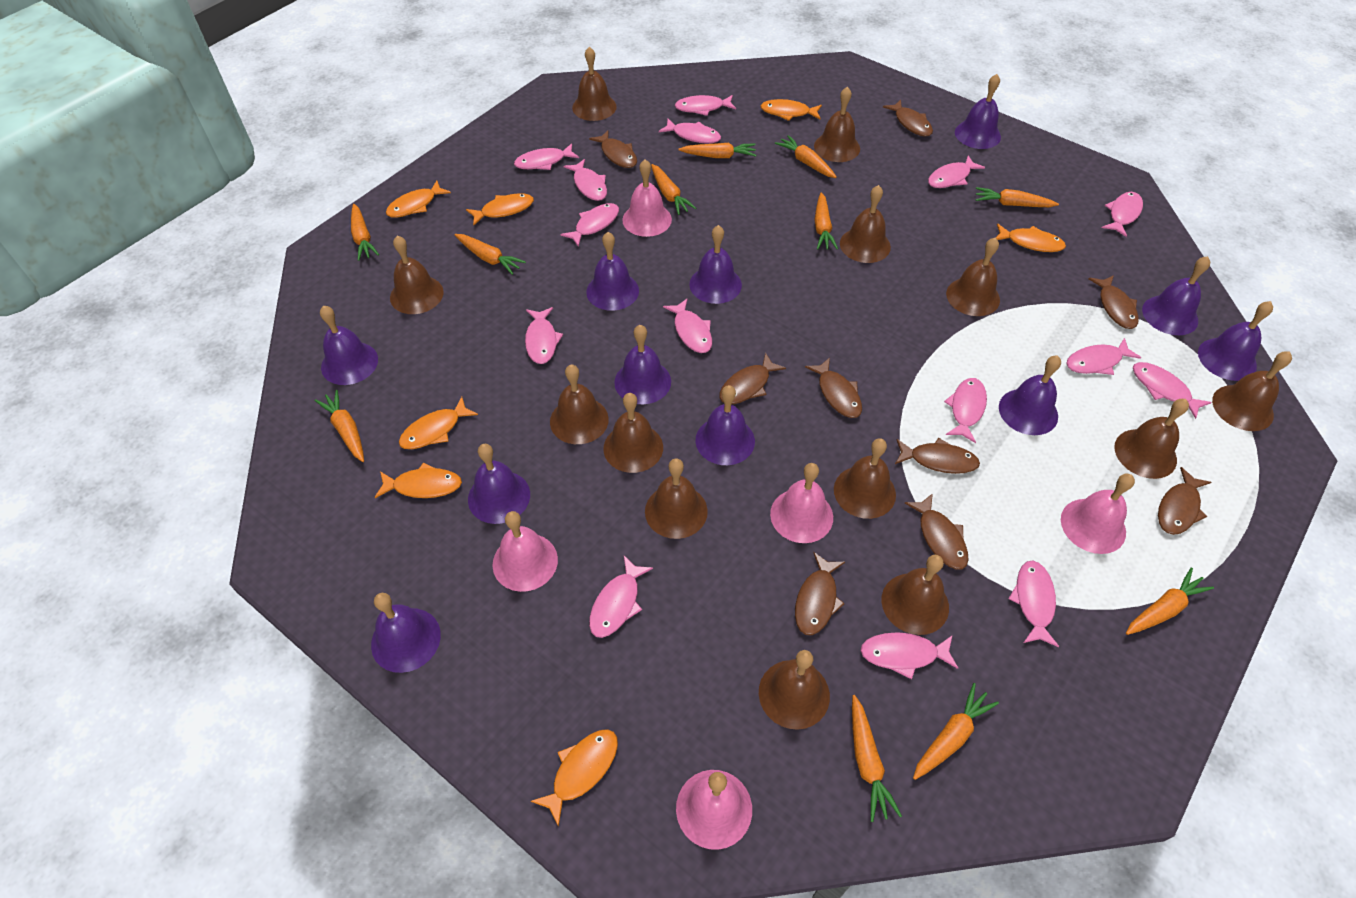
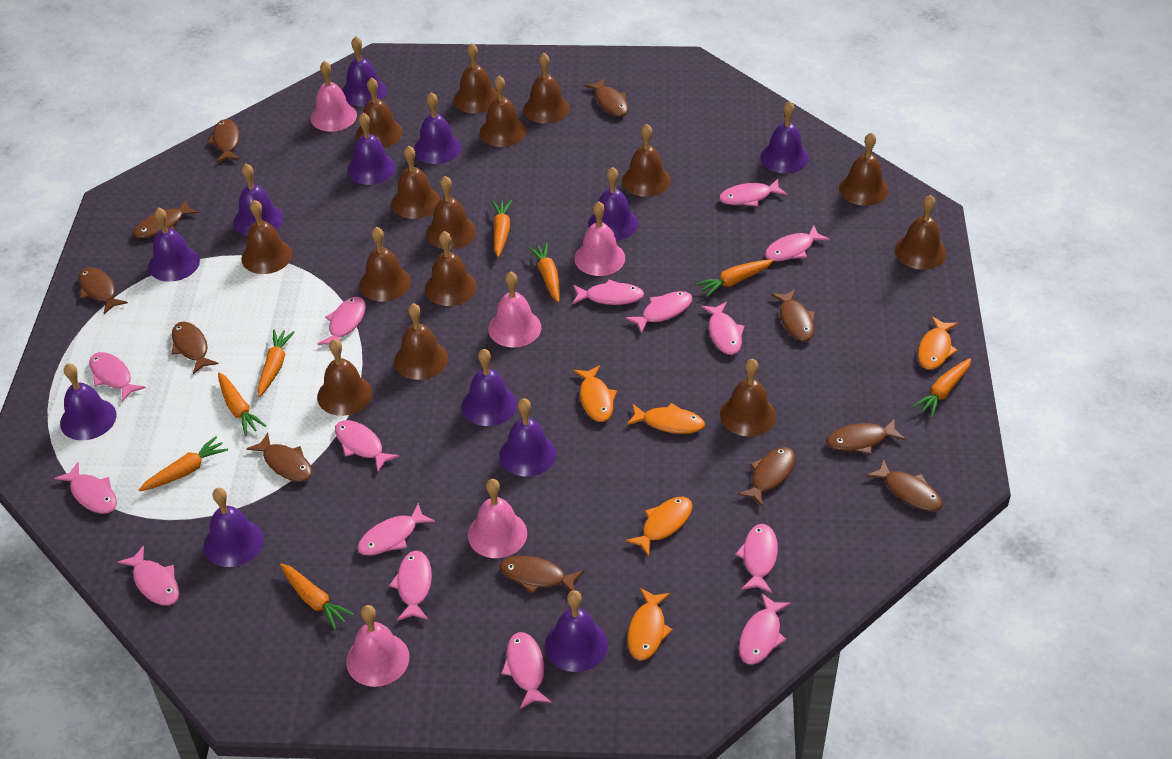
brown bell: 13 -> 15
brown fish: 9 -> 11
orange carrot: 11 -> 8
orange fish: 7 -> 5
purple bell: 11 -> 12

